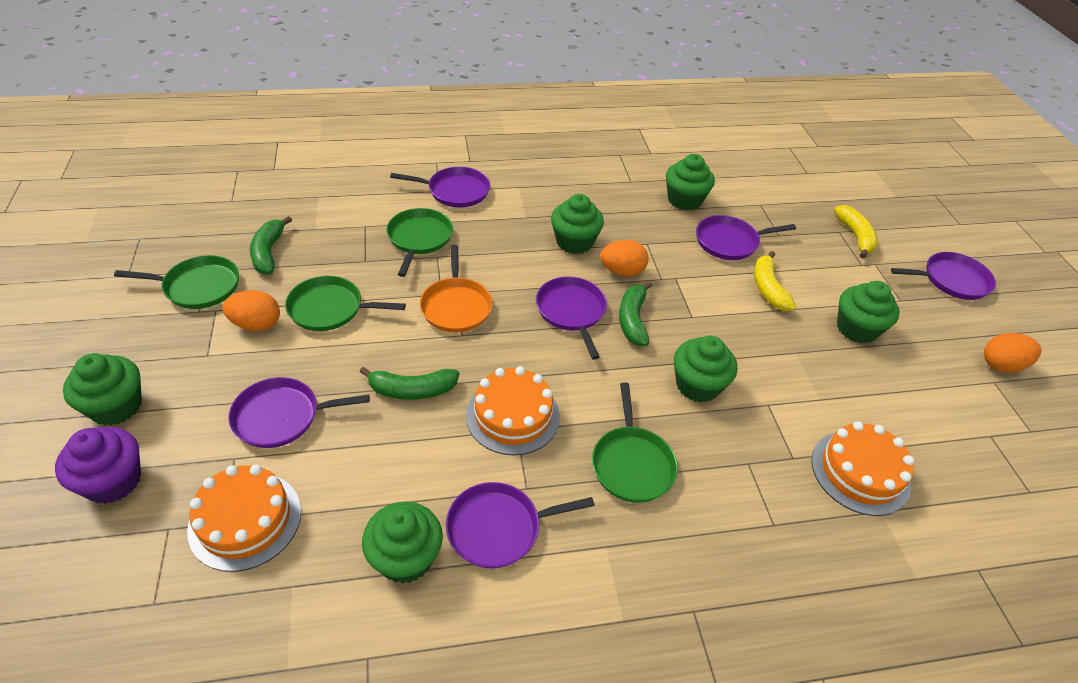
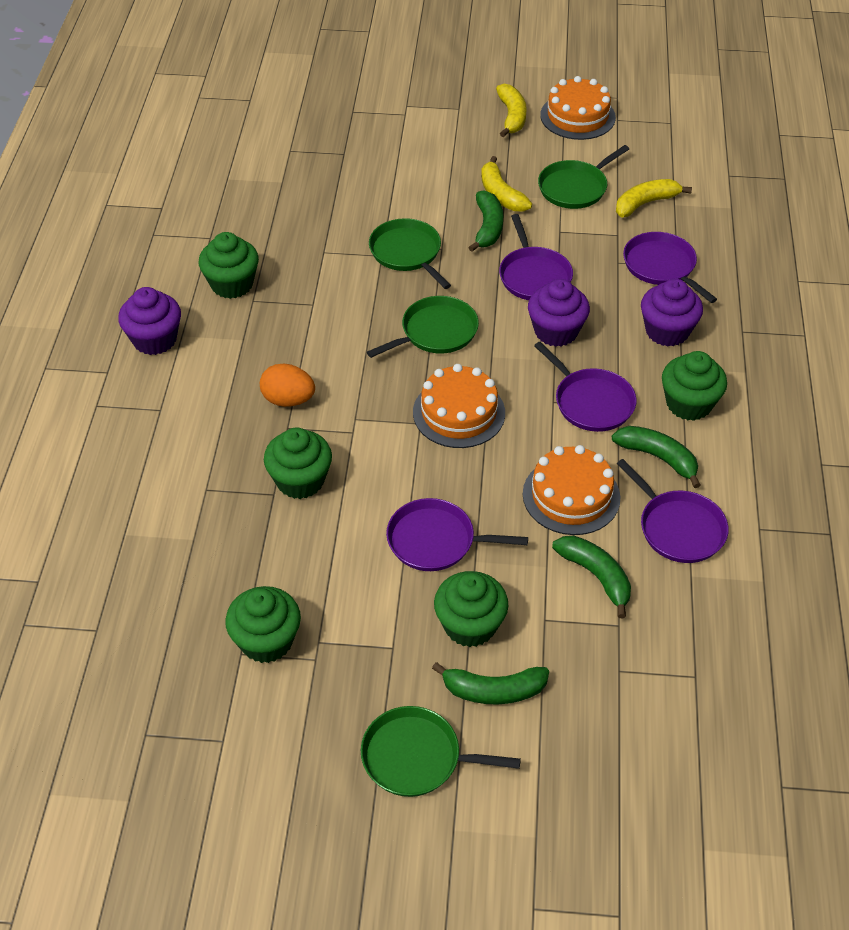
green banana: 3 -> 4
green cupcake: 6 -> 5
orange egg: 3 -> 1
orange pan: 1 -> 0
purple cupcake: 1 -> 3
purple pan: 6 -> 5
yellow banana: 2 -> 3

